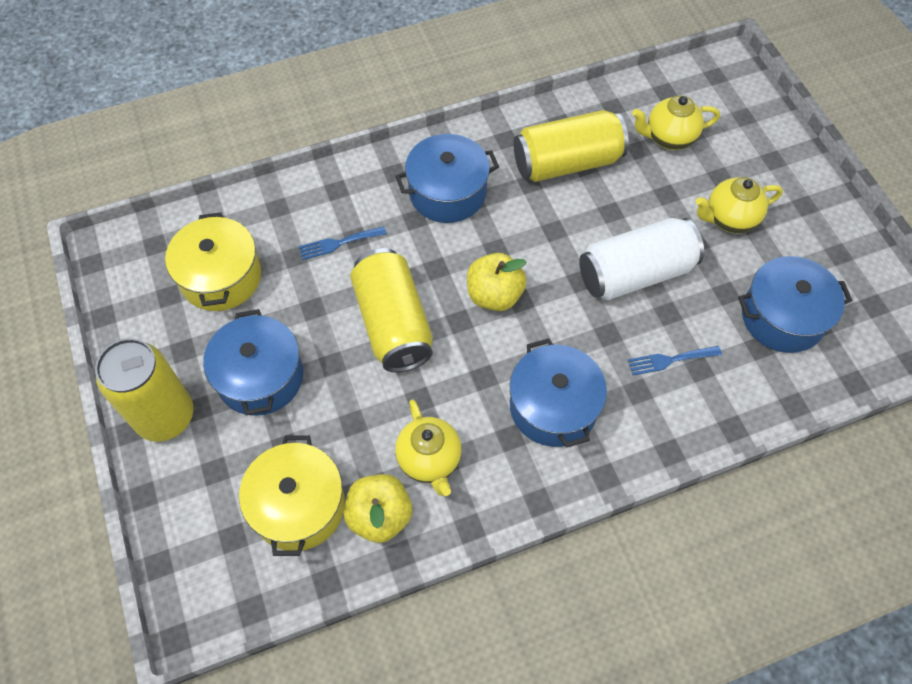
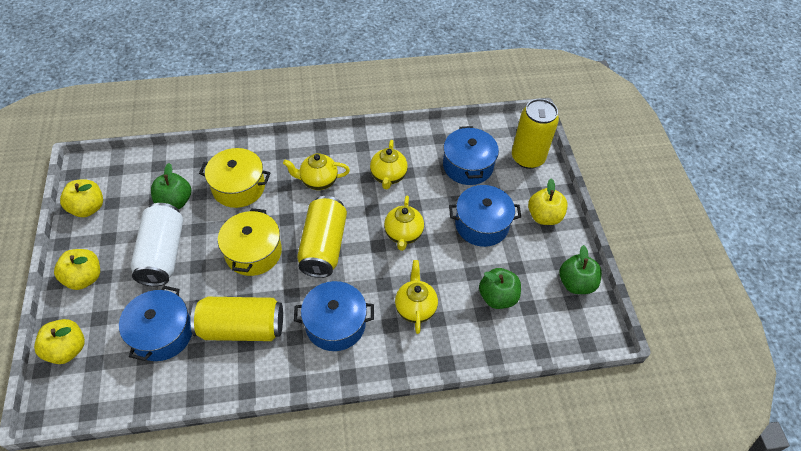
blue fork: 2 -> 0
green apple: 0 -> 3
yellow apple: 2 -> 4
yellow teapot: 3 -> 4

